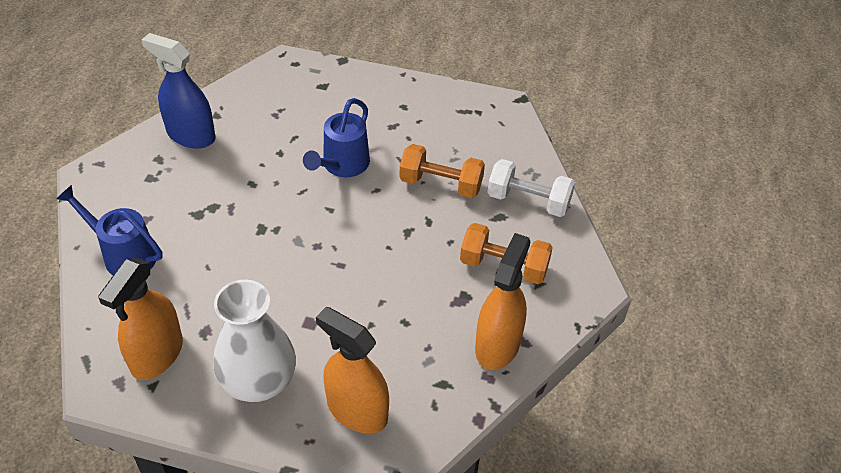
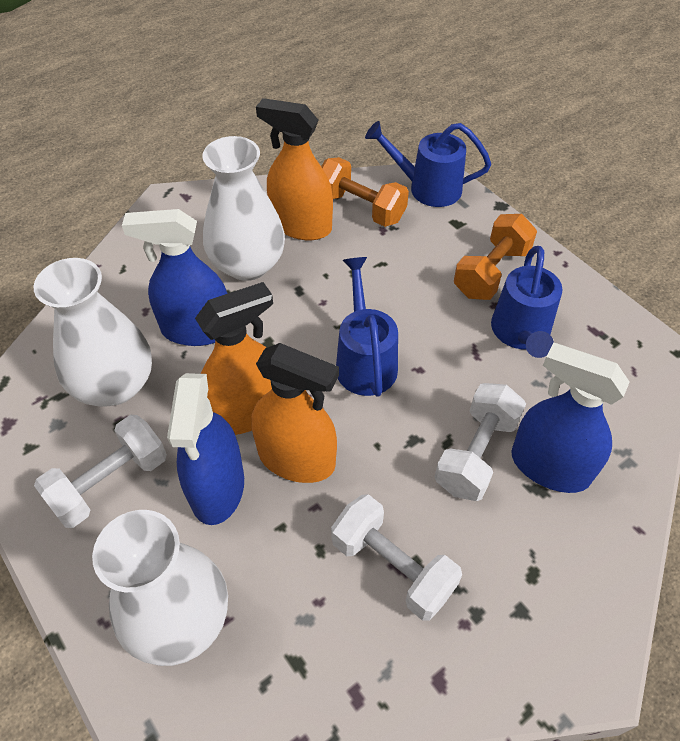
blue spray bottle: 1 -> 3
blue watering can: 2 -> 3
white dumbbell: 1 -> 3
white vase: 1 -> 3

